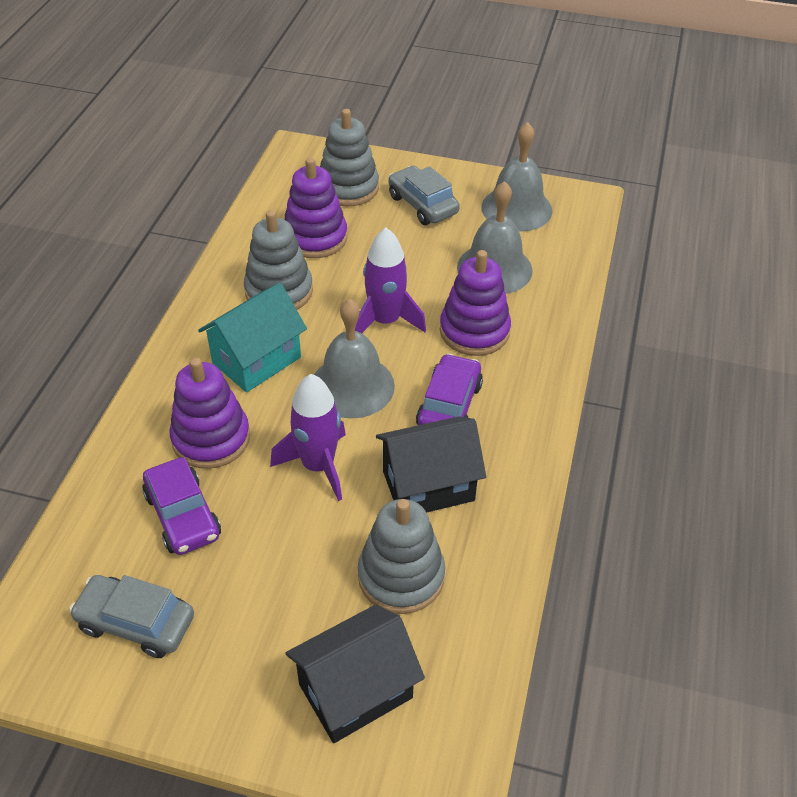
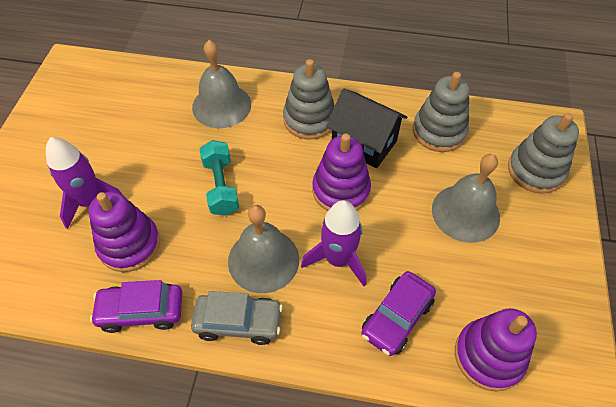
black house: 2 -> 1
grey car: 2 -> 1
turquoise dumbbell: 0 -> 1
turquoise house: 1 -> 0

